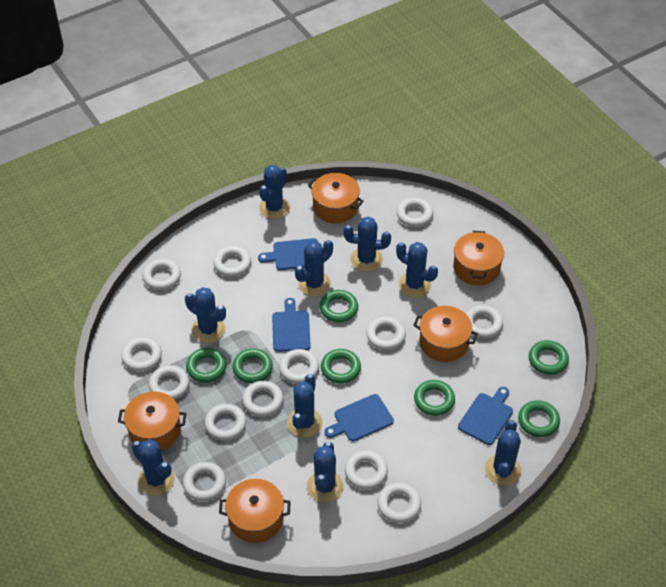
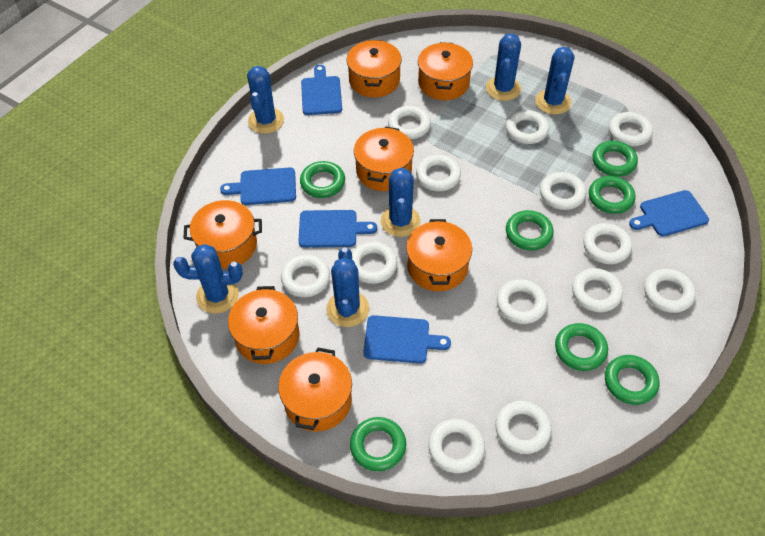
blue cactus: 9 -> 6
blue cutting board: 4 -> 5
orange pot: 5 -> 7

